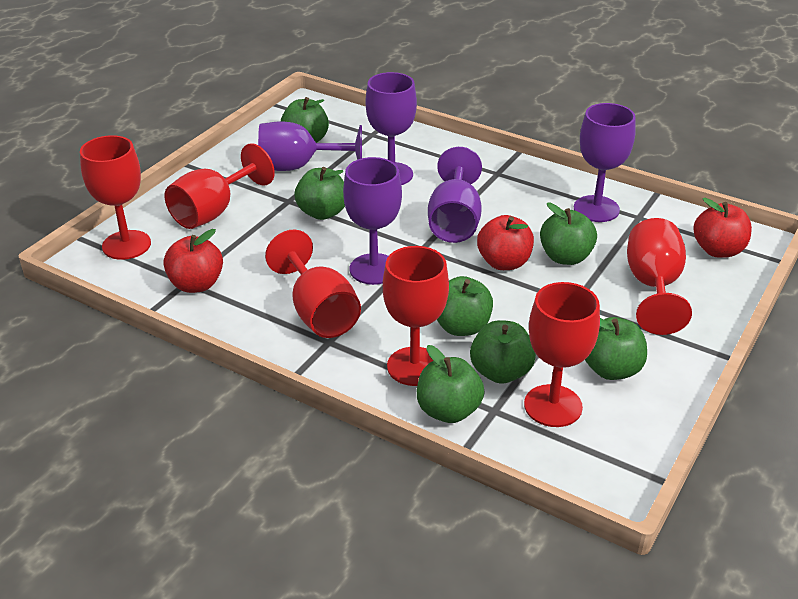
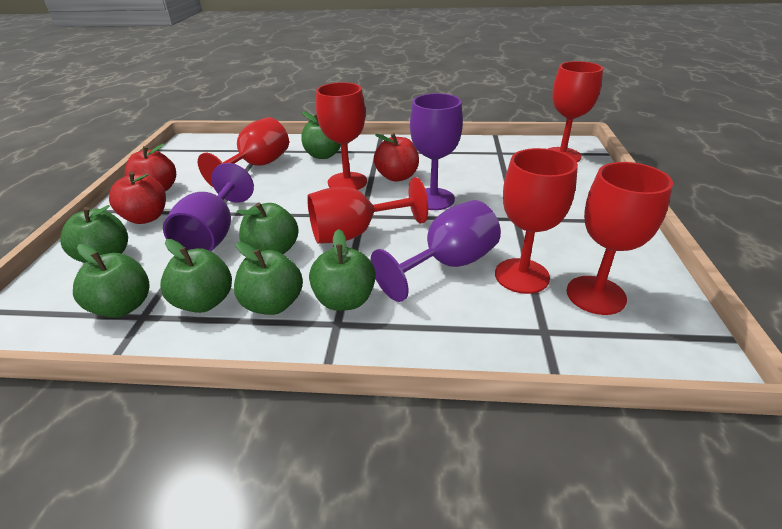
purple goblet: 5 -> 3

